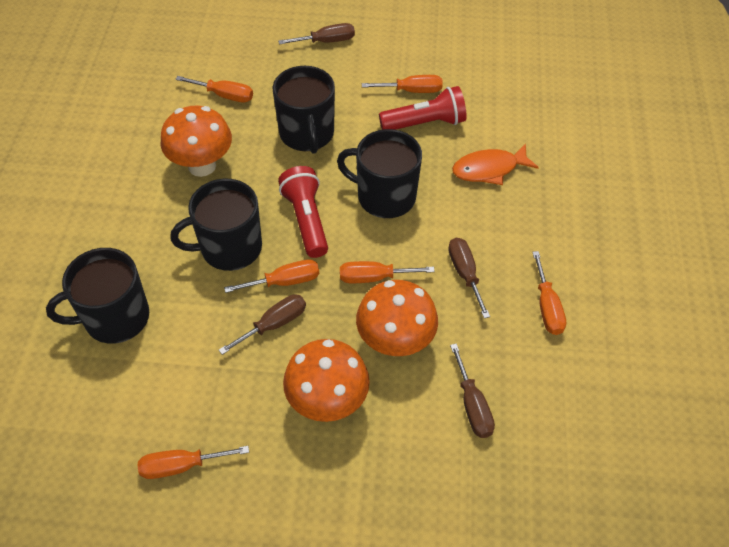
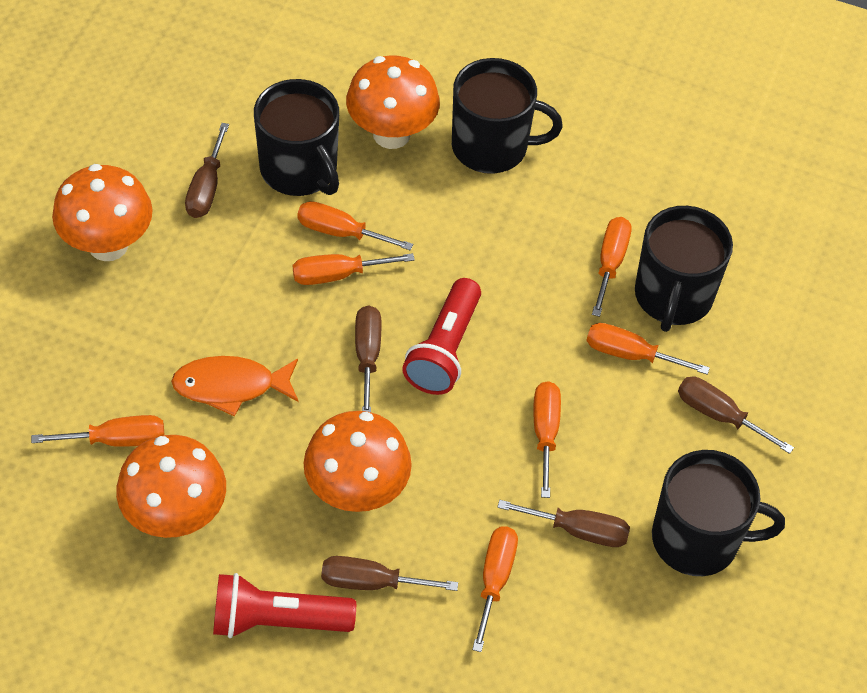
brown screwdriver: 4 -> 5
orange mushroom: 3 -> 4
orange screwdriver: 6 -> 7

